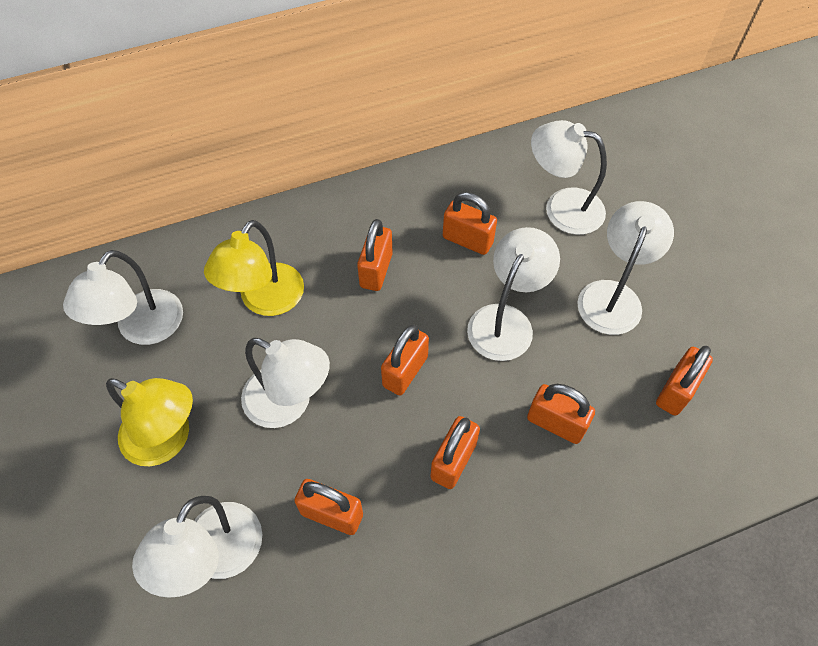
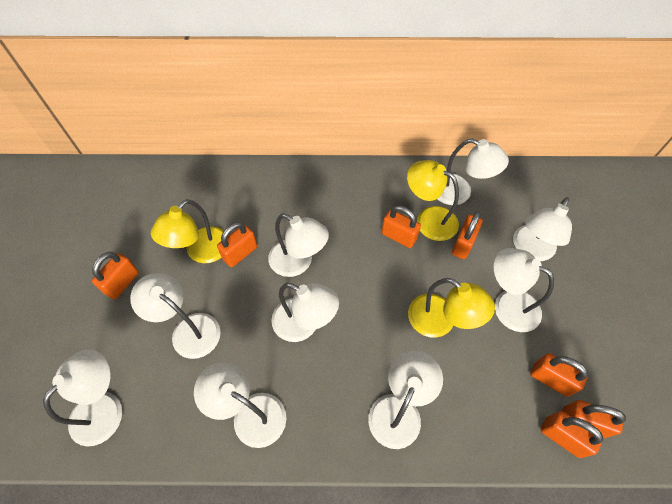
white lamp: 6 -> 9
yellow lamp: 2 -> 3

